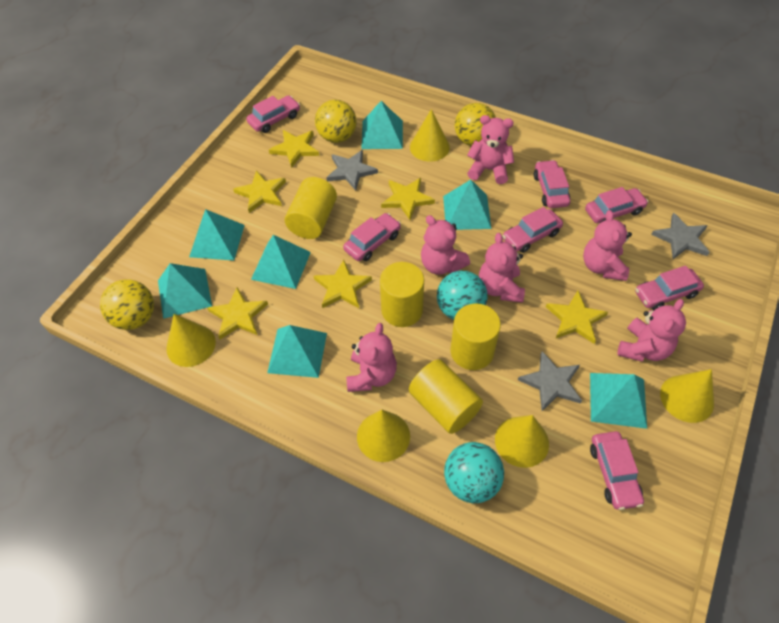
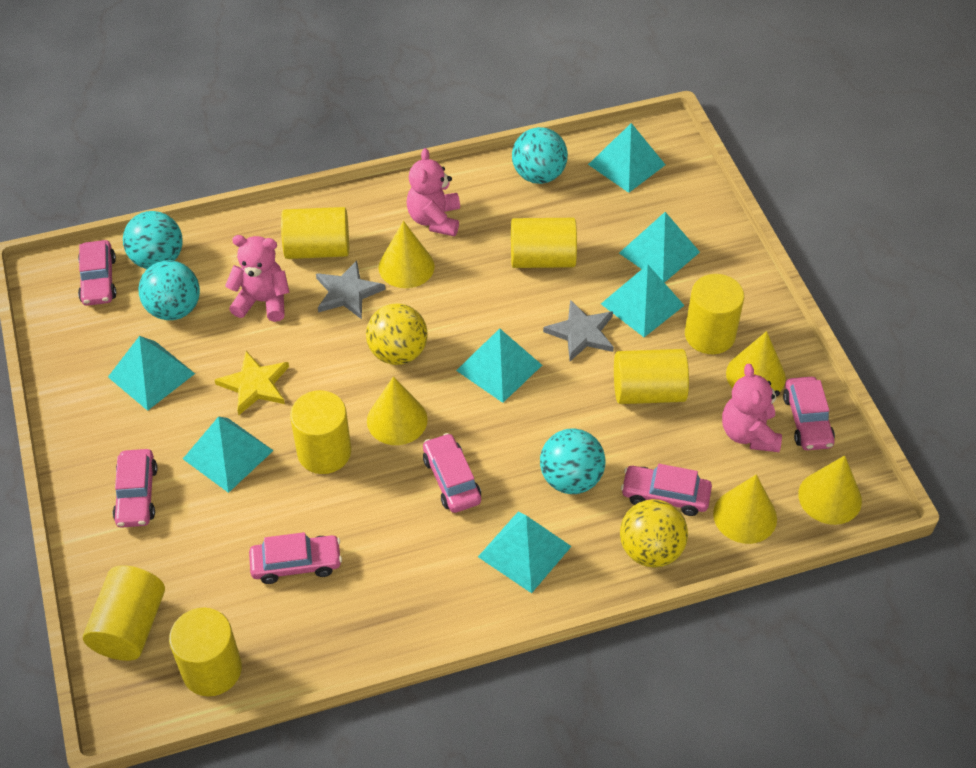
grey star: 3 -> 2
pink car: 7 -> 6
pink teddy bear: 6 -> 3
turquoise ball: 2 -> 4
yellow ball: 3 -> 2
yellow cylinder: 4 -> 7
yellow star: 6 -> 1

